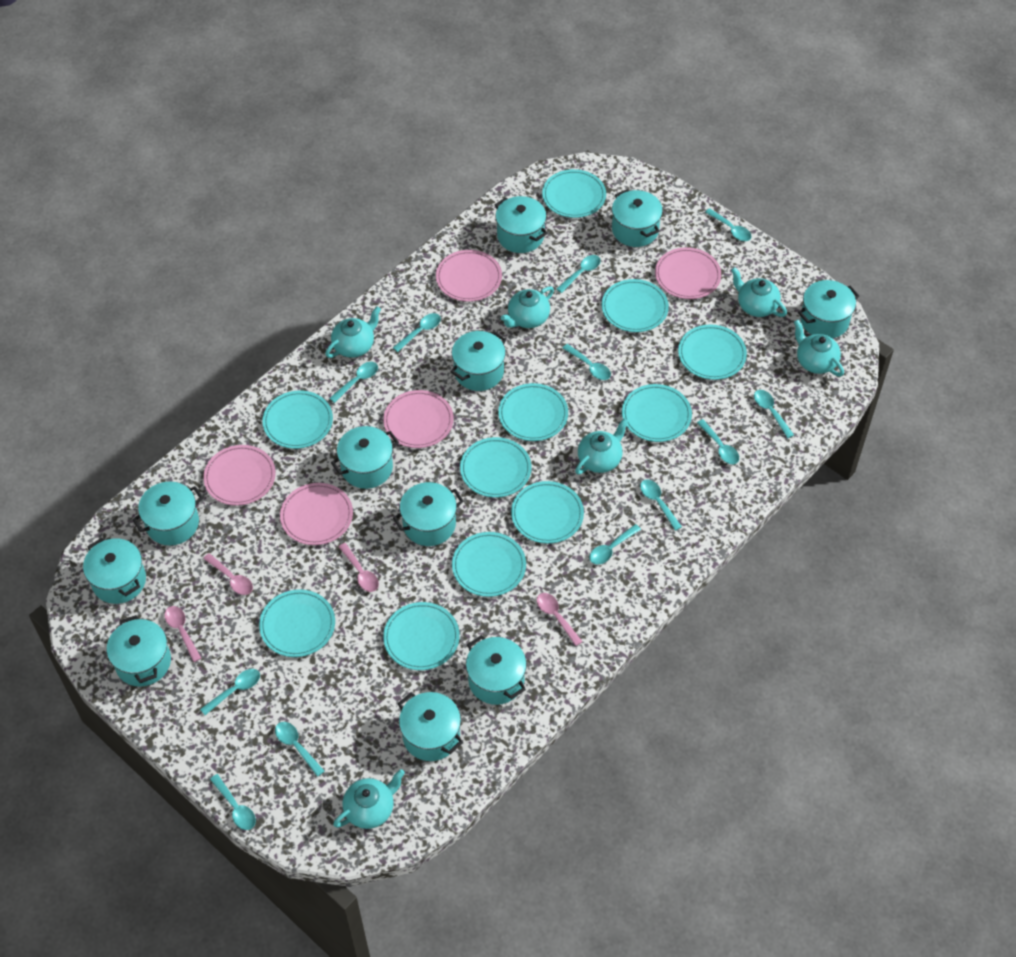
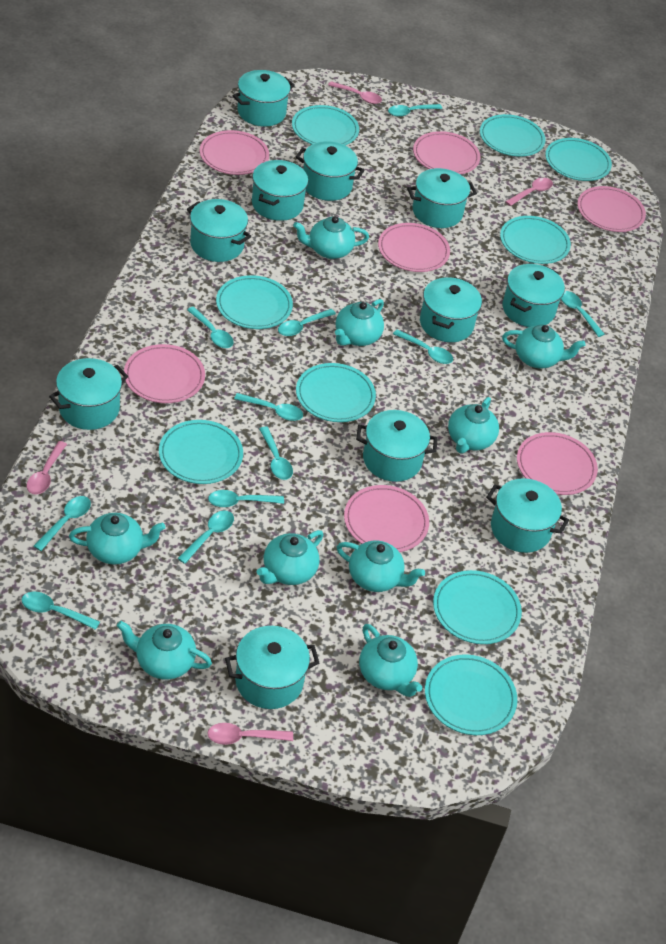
pink plate: 5 -> 7
turquoise plate: 11 -> 9
turquoise spoon: 12 -> 11
turquoise teapot: 6 -> 9

